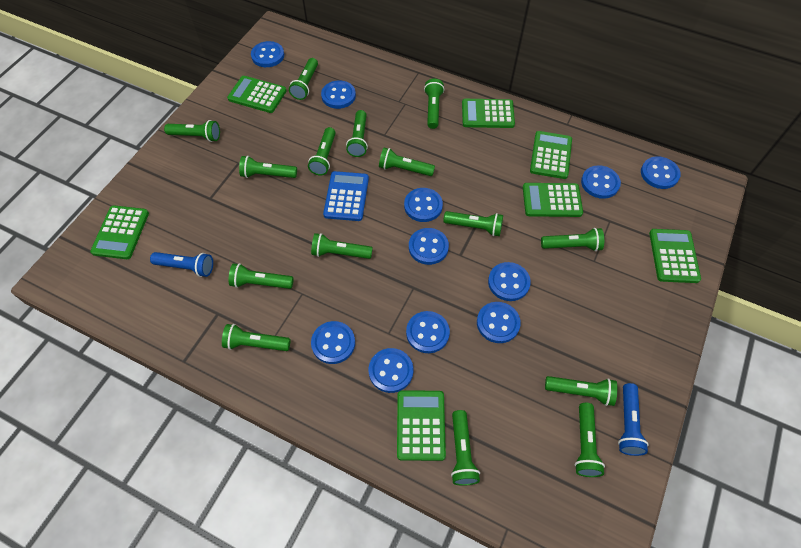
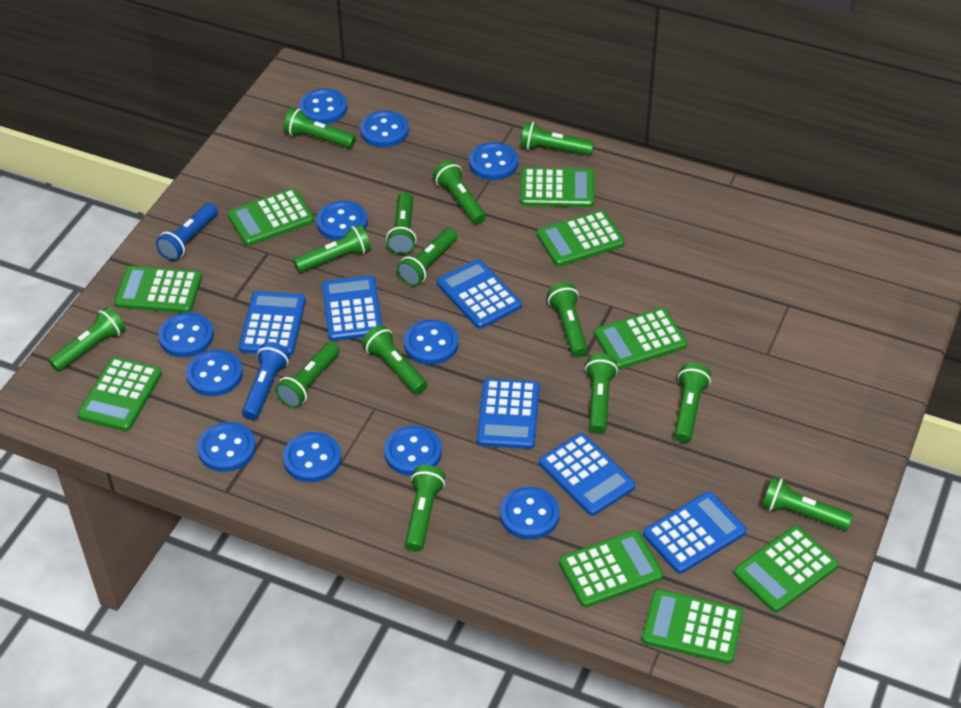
blue calculator: 1 -> 6
green calculator: 7 -> 9
green flashlight: 15 -> 14

